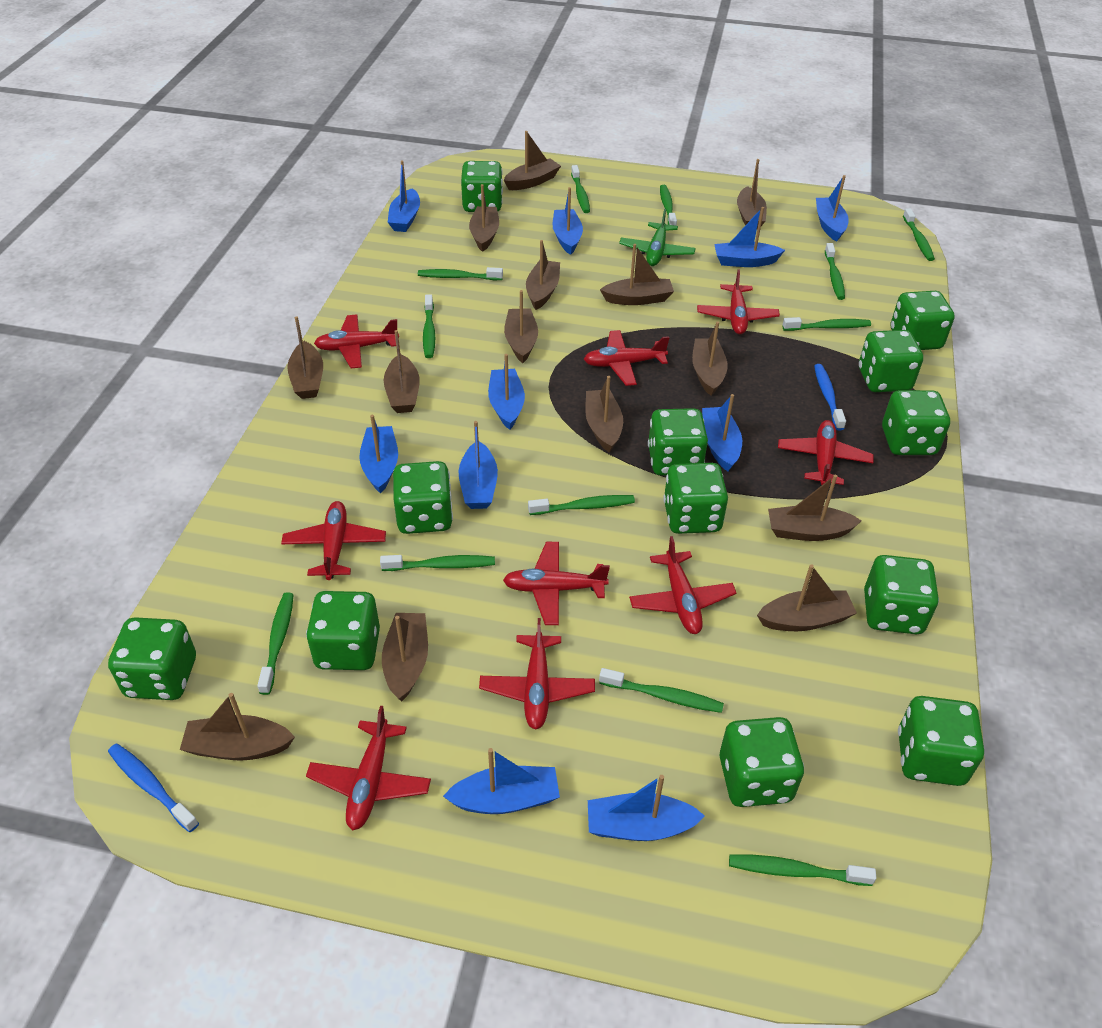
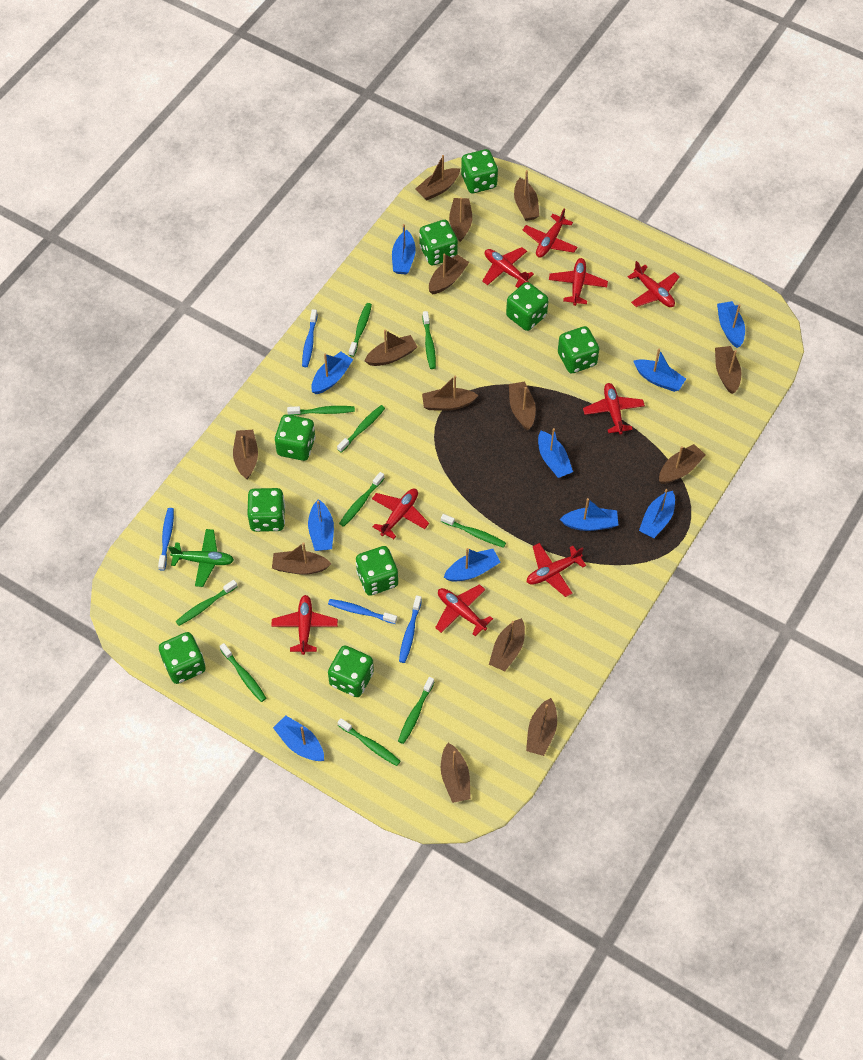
blue toothbrush: 2 -> 4
green dice: 12 -> 9
green toothbrush: 12 -> 10

